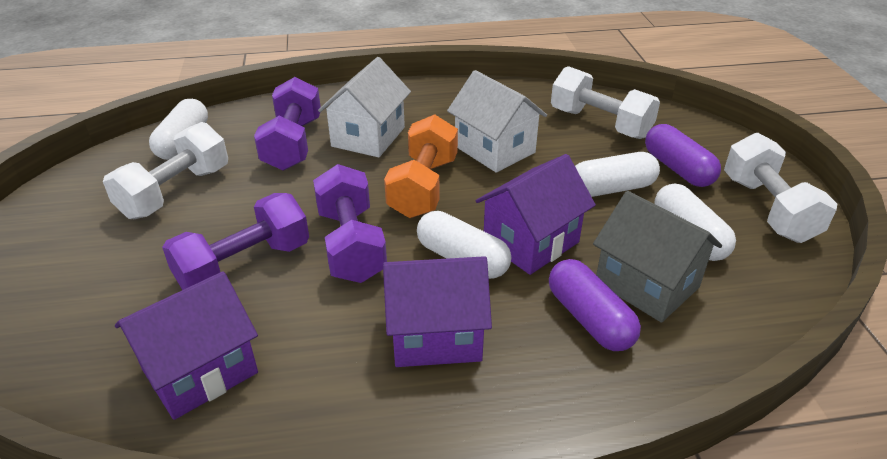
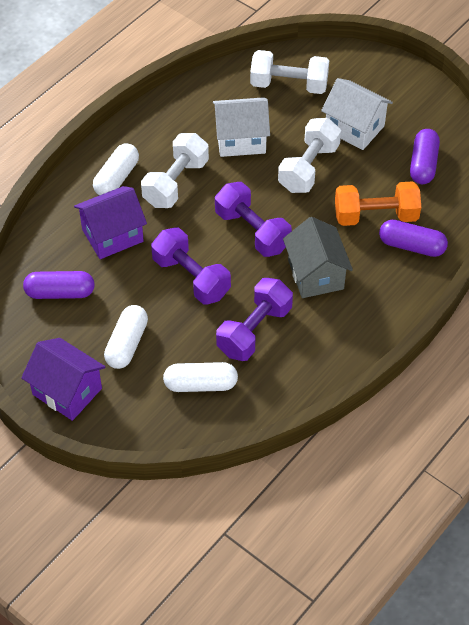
purple capsule: 2 -> 3
purple house: 3 -> 2
white capsule: 4 -> 3

